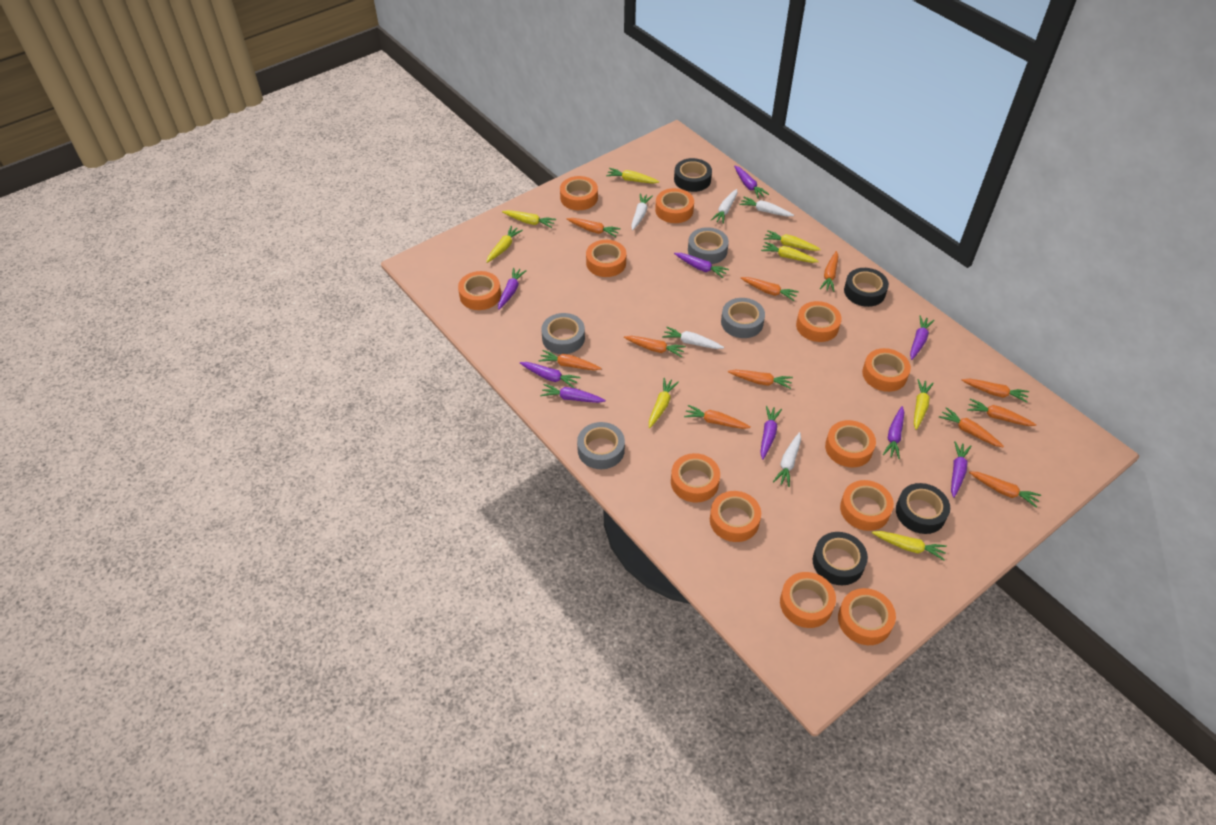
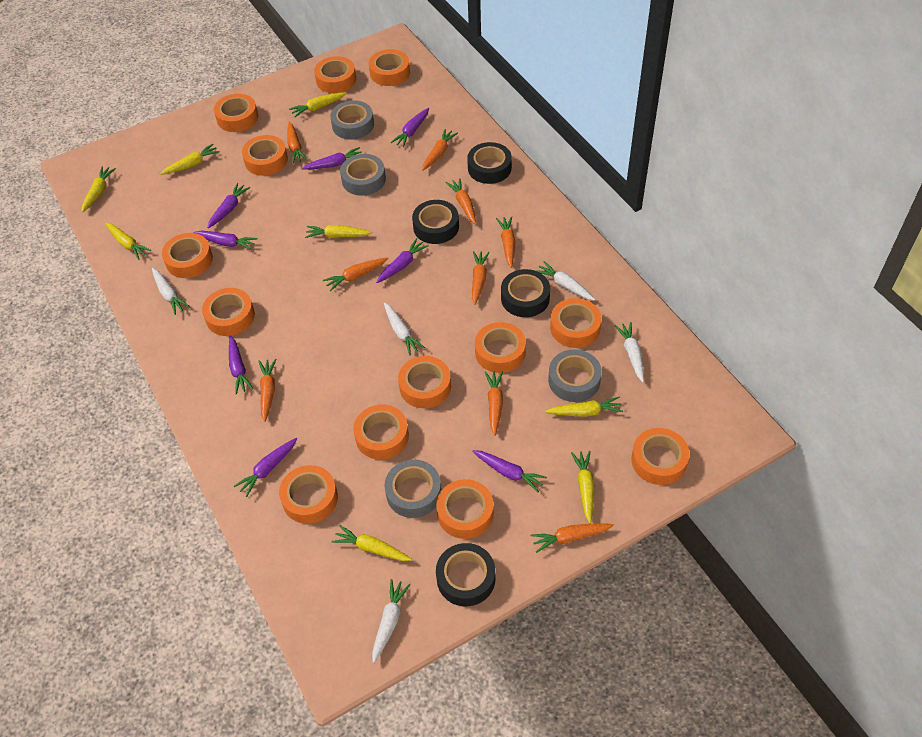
orange carrot: 11 -> 9
orange tape: 12 -> 13
purple carrot: 9 -> 8

